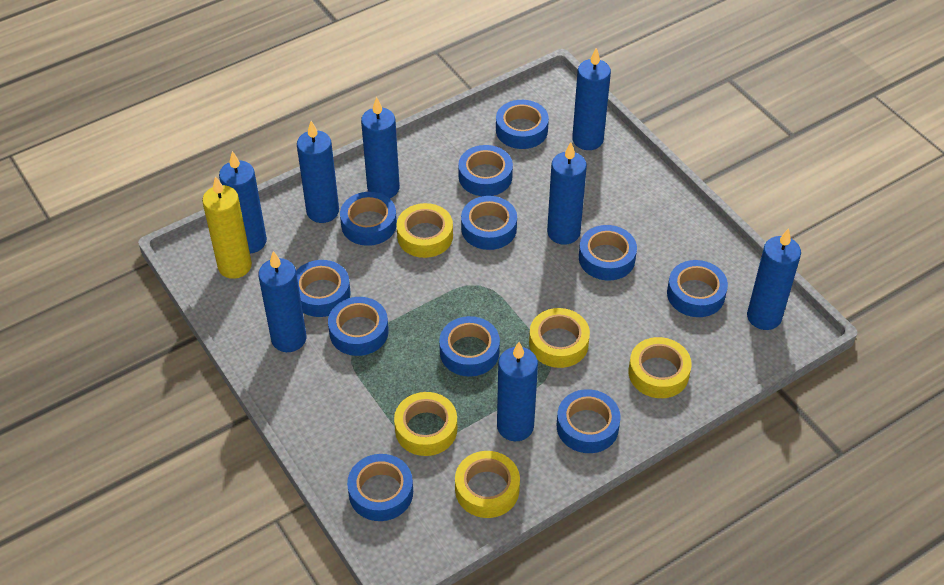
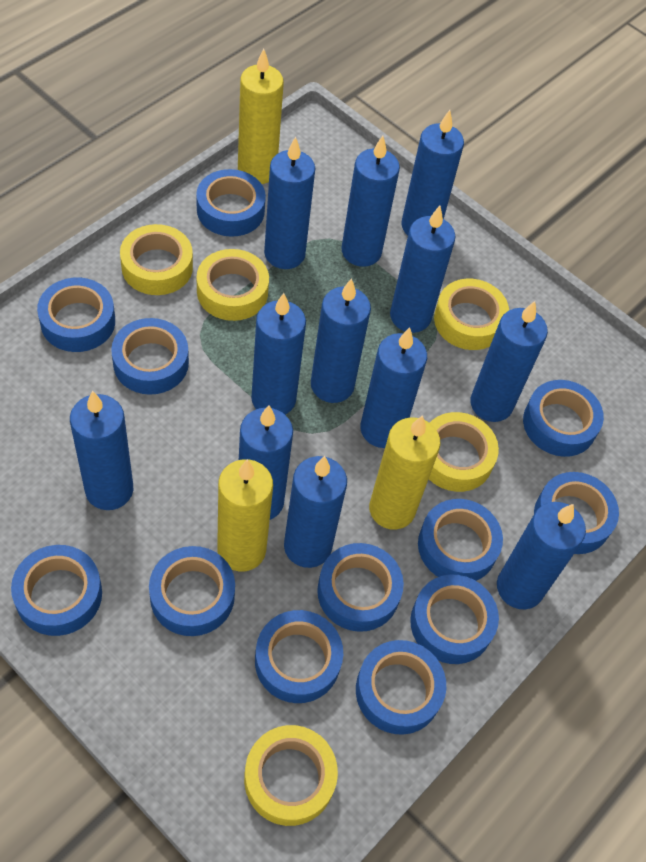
blue candle: 8 -> 12
blue tape: 11 -> 12
yellow candle: 1 -> 3

